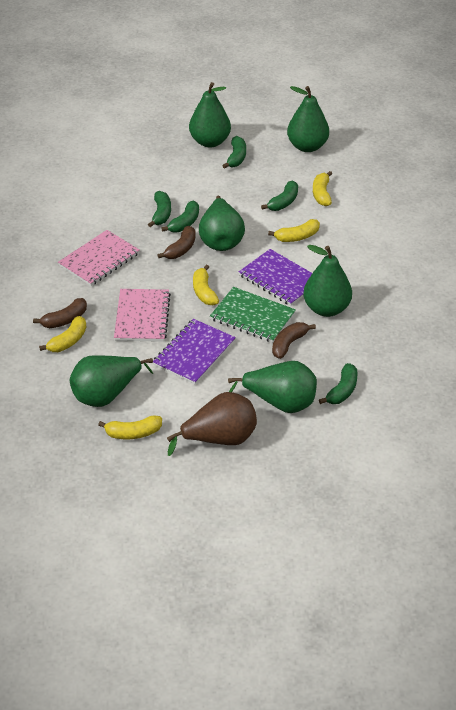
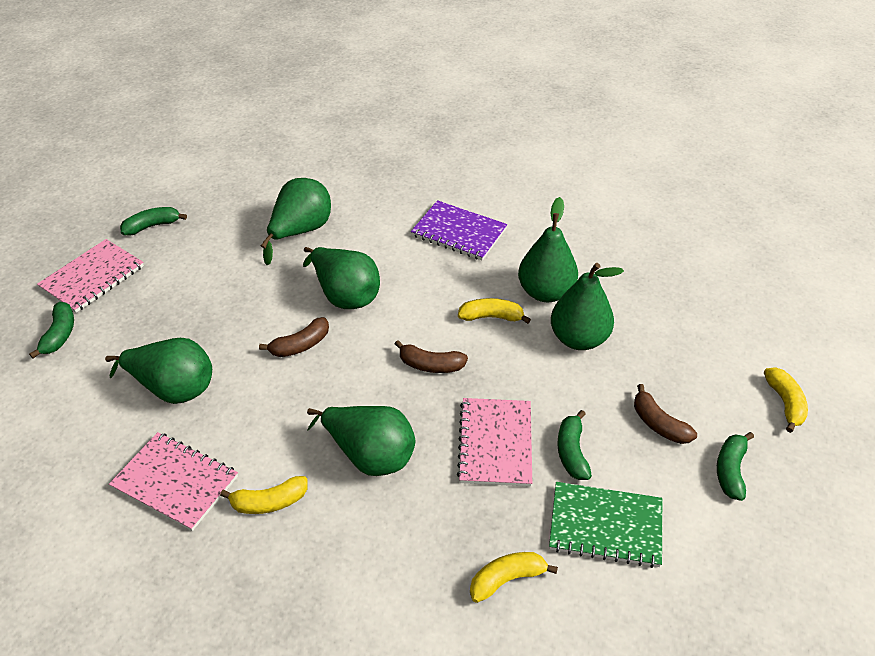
brown pear: 1 -> 0
green banana: 5 -> 4
pink notebook: 2 -> 3
purple notebook: 2 -> 1
yellow banana: 5 -> 4

